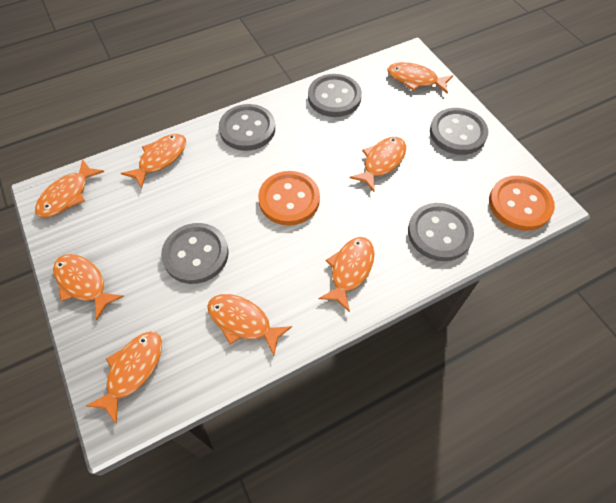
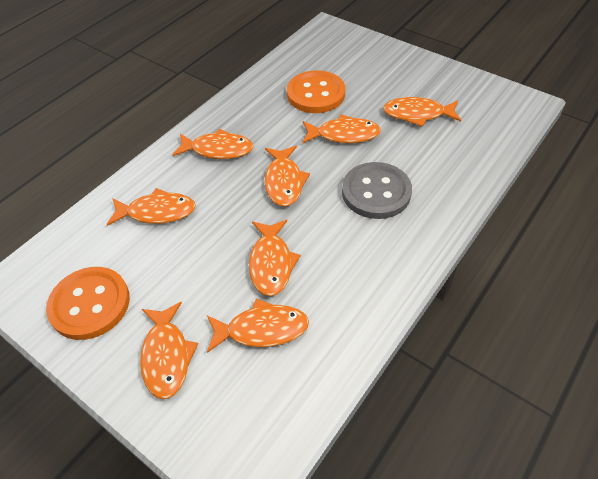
grey button: 5 -> 1

